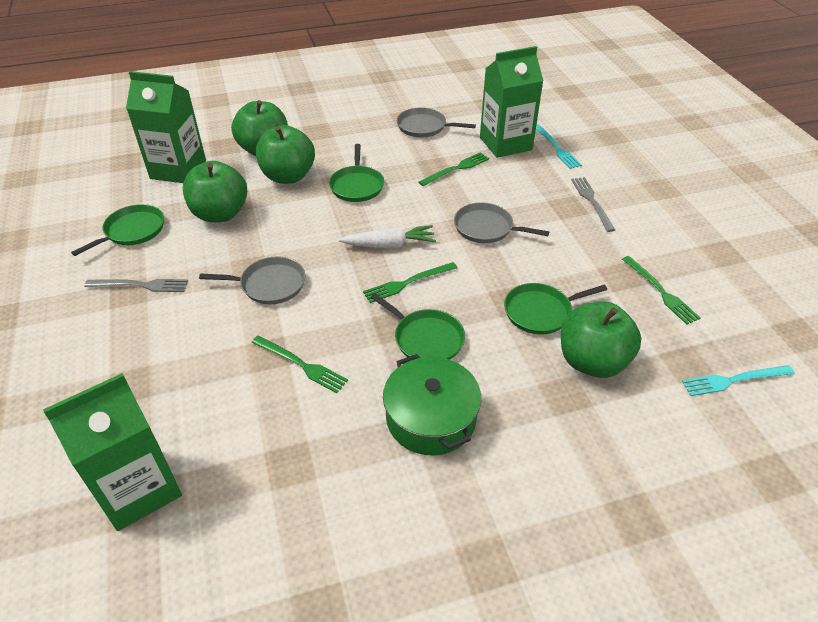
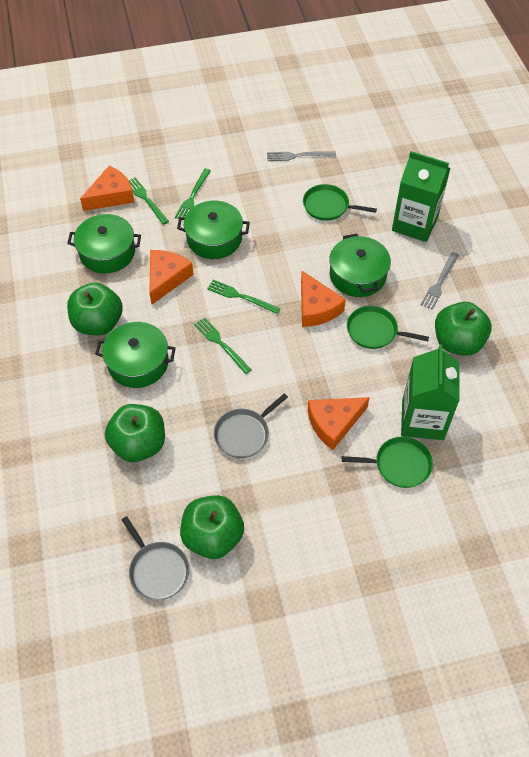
green carton: 3 -> 2
green pan: 4 -> 3
green pot: 1 -> 4
grey pan: 3 -> 2
orange cheese: 0 -> 4
turquoise fork: 2 -> 0
white carrot: 1 -> 0

